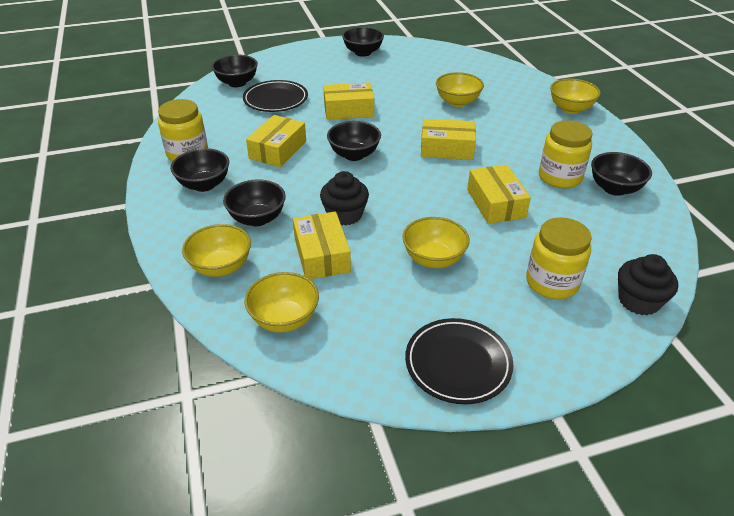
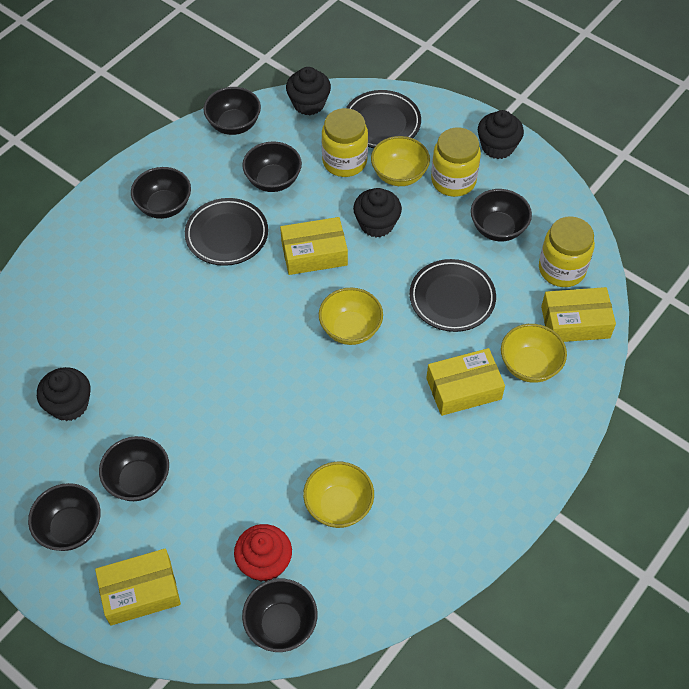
black bowl: 6 -> 7
black cupcake: 2 -> 4
black plate: 2 -> 3
red cupcake: 0 -> 1
yellow bowl: 5 -> 4
yellow box: 5 -> 4

